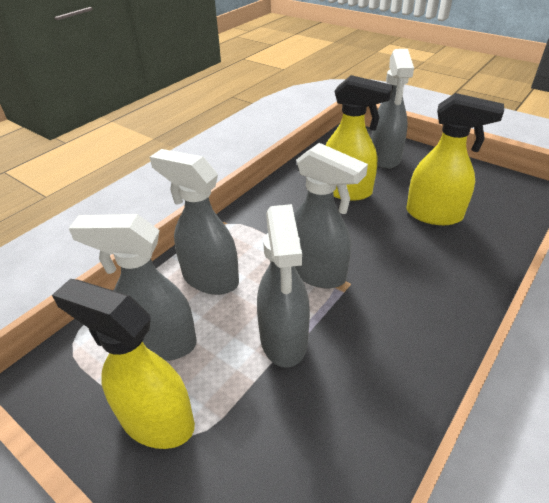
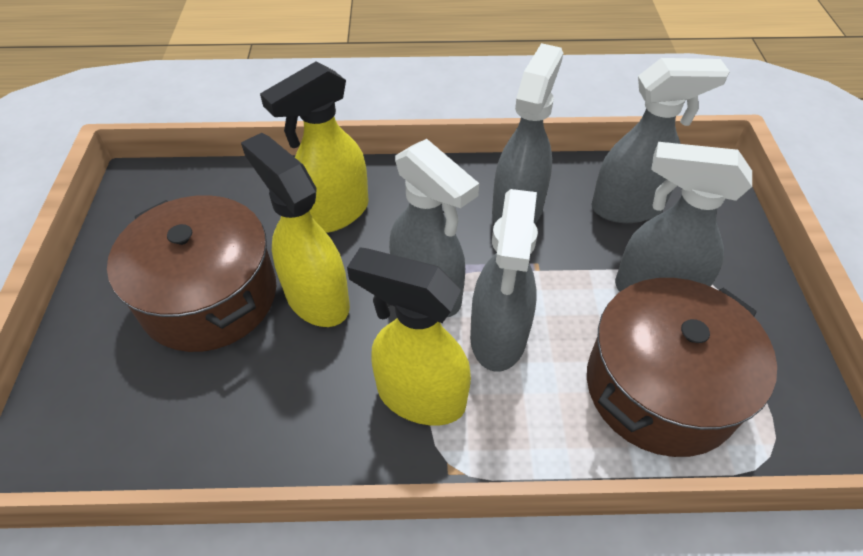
brown pot: 0 -> 2

